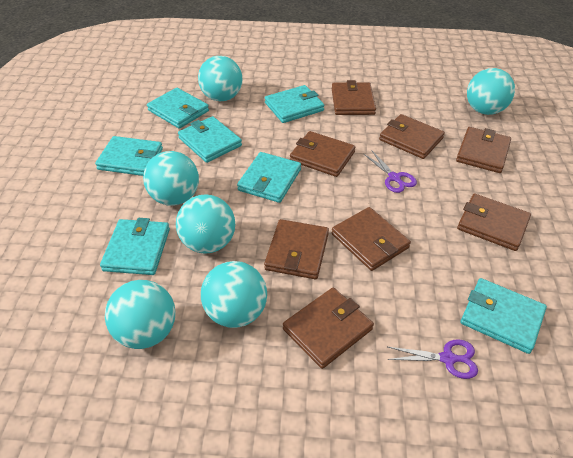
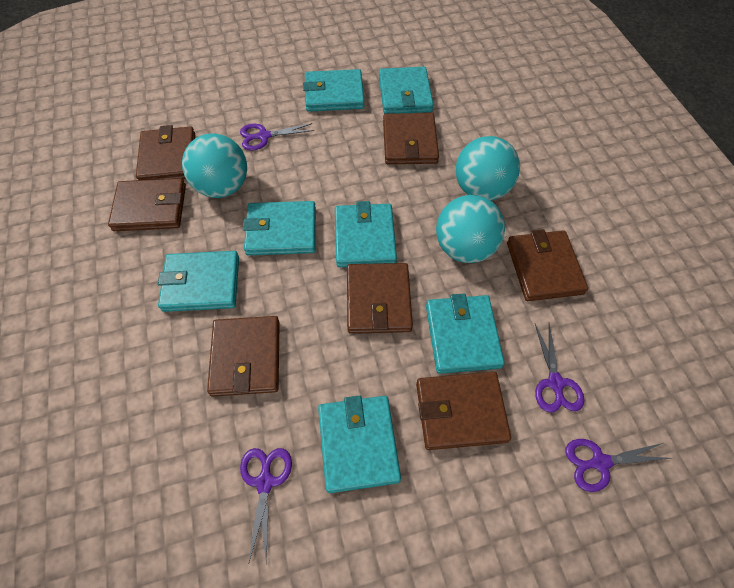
brown wallet: 8 -> 7
purple scissors: 2 -> 4
turquoise ball: 6 -> 3

